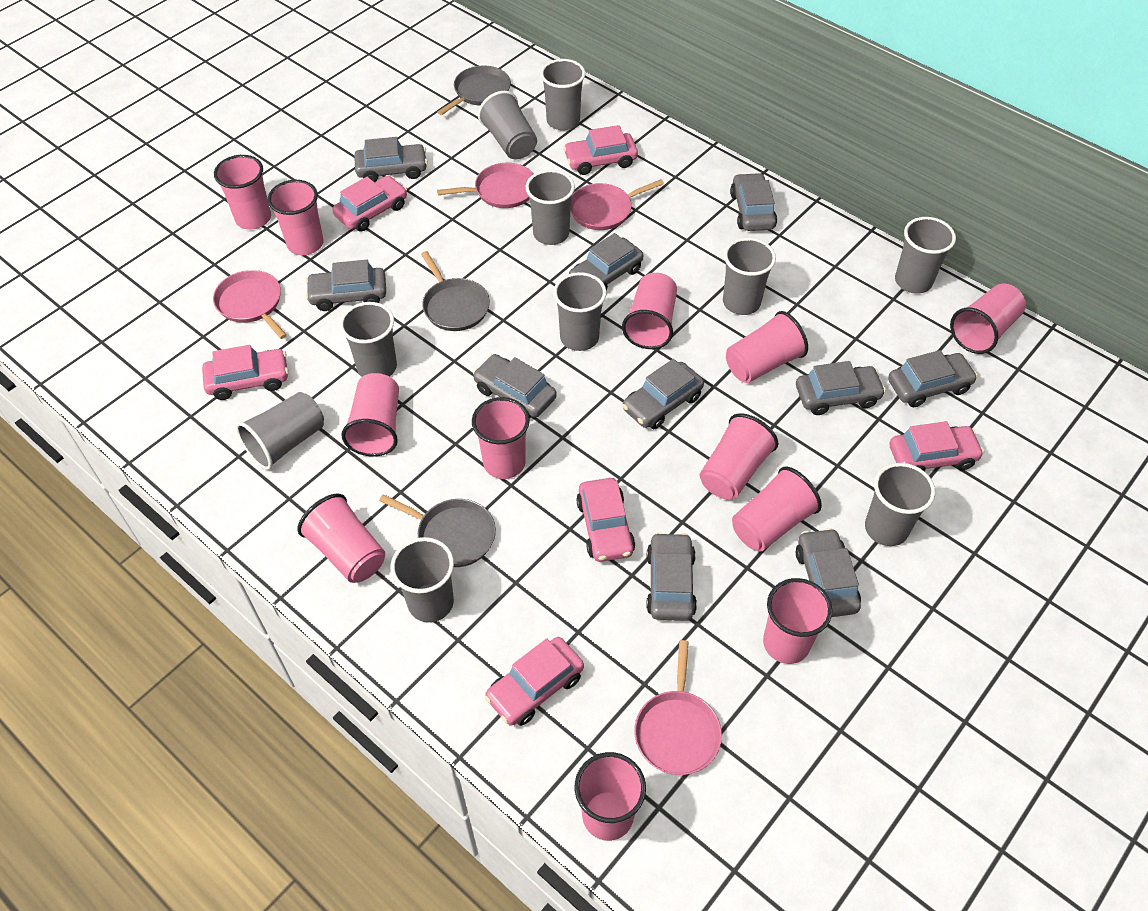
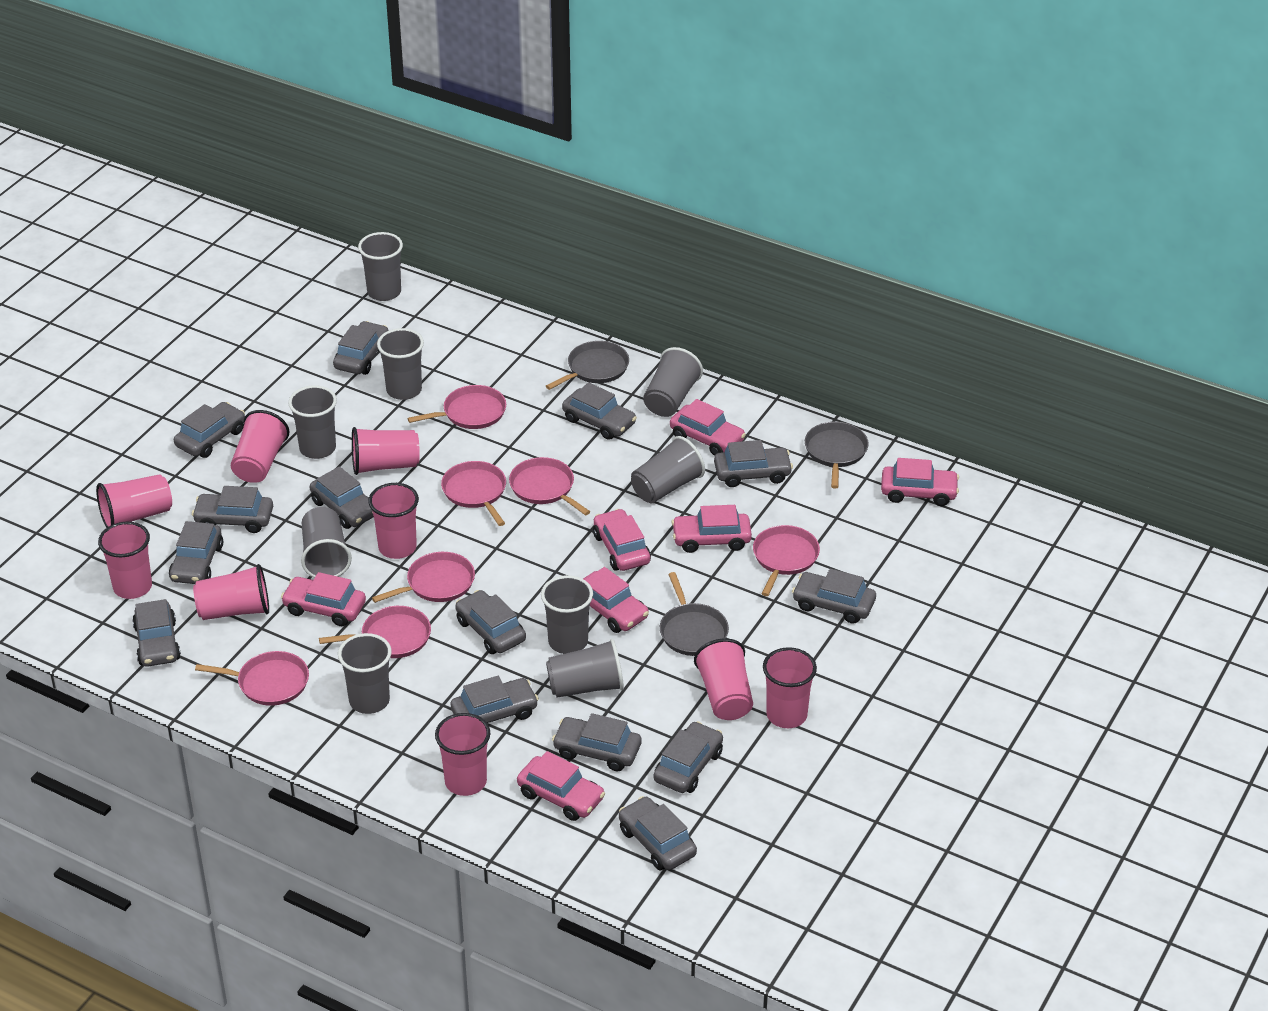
grey car: 10 -> 14
grey cup: 10 -> 9
pink car: 6 -> 7
pink cup: 12 -> 9
pink pan: 4 -> 7

